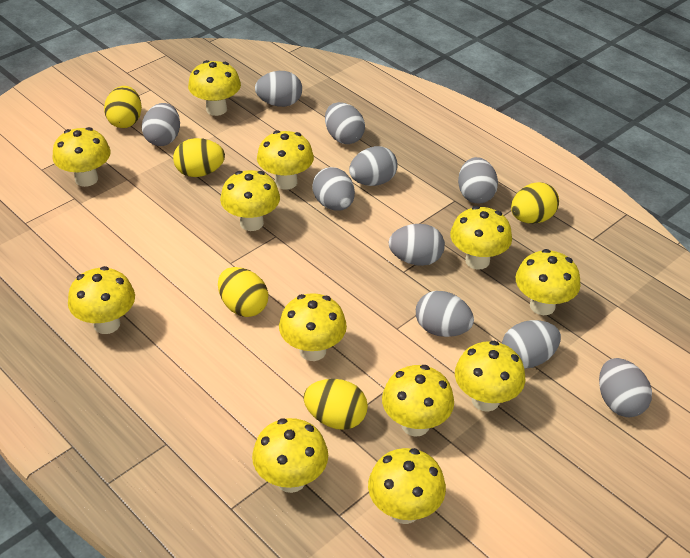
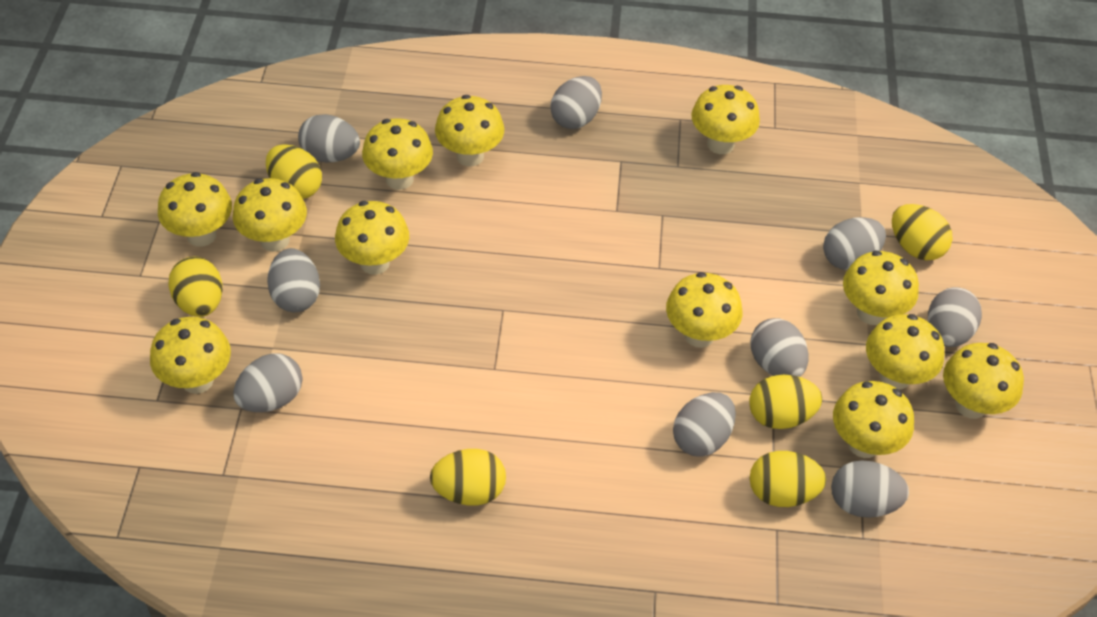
grey egg: 10 -> 9
yellow egg: 5 -> 6

